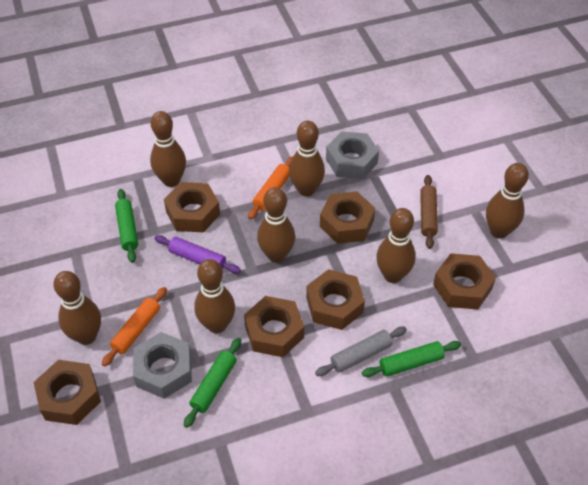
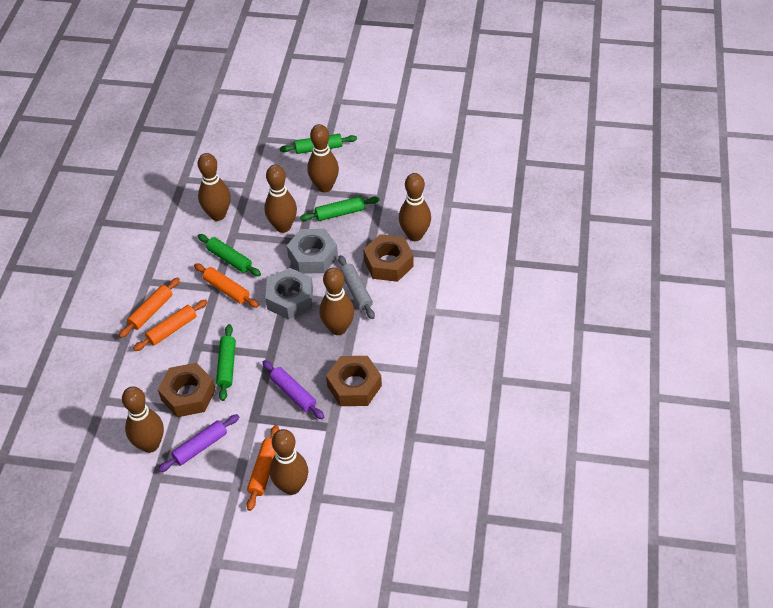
brown nut: 6 -> 3
brown rolling pin: 1 -> 0
green rolling pin: 3 -> 4
orange rolling pin: 2 -> 4
purple rolling pin: 1 -> 2

